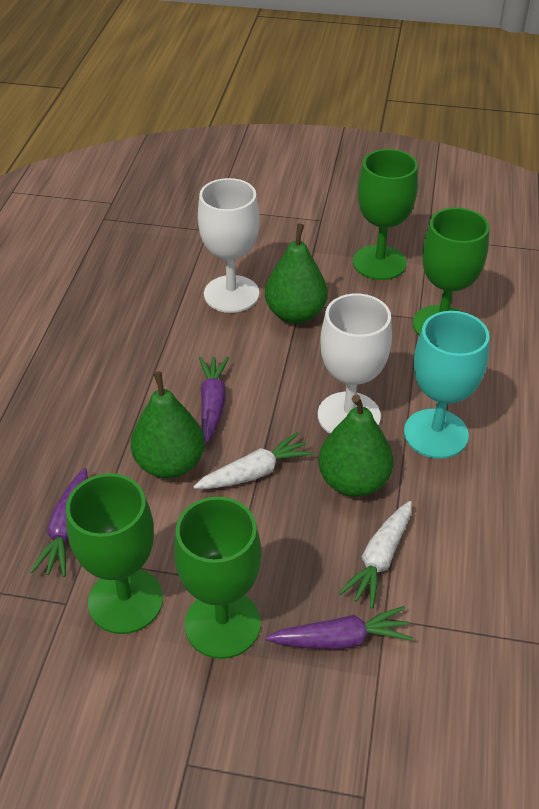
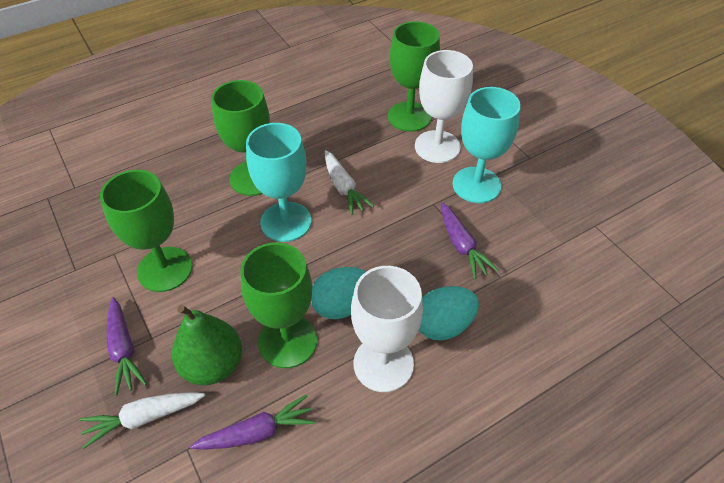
green pear: 3 -> 1
turquoise egg: 0 -> 2
turquoise goblet: 1 -> 2

